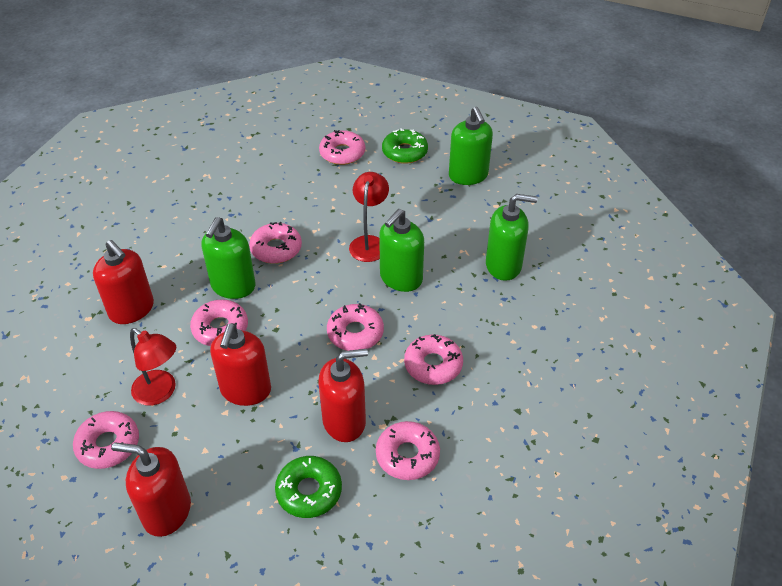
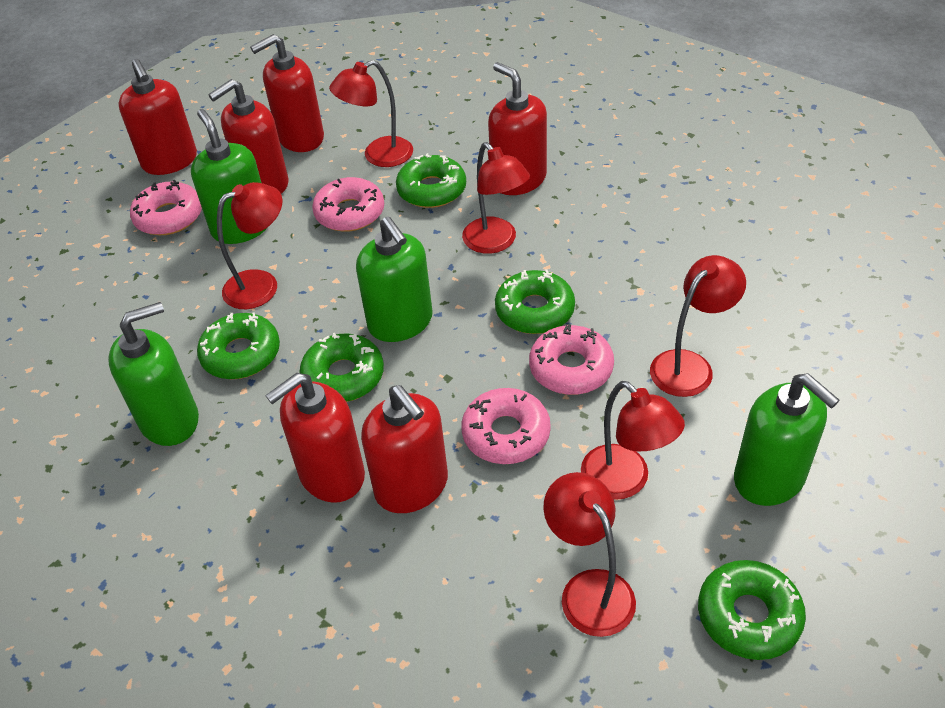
green donut: 2 -> 5
pink donut: 7 -> 4
red lamp: 2 -> 6
red soap dispenser: 4 -> 6

